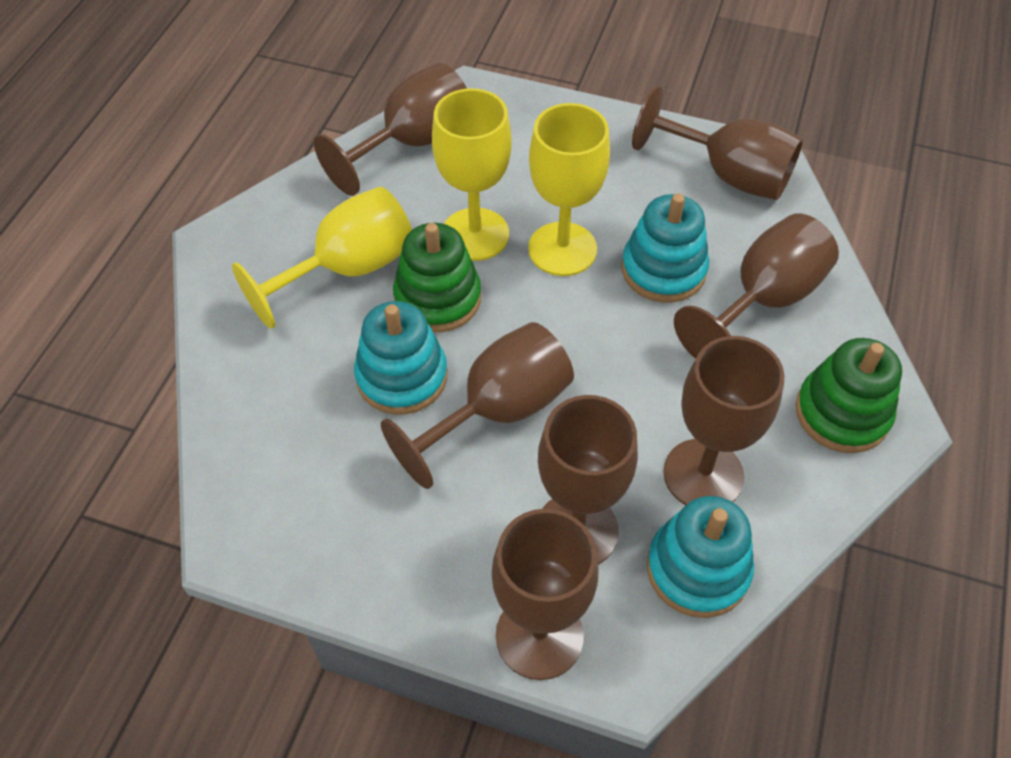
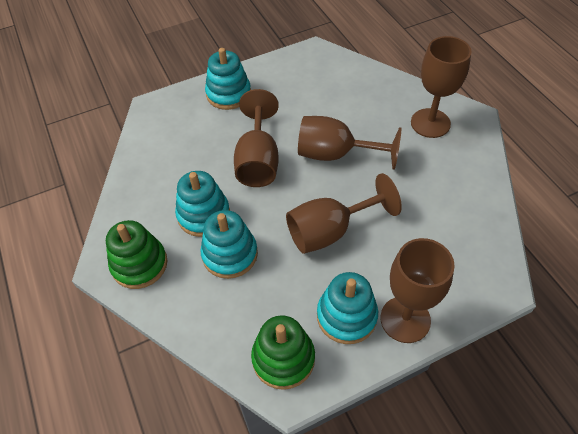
brown goblet: 7 -> 5
turquoise stacking toy: 3 -> 4
yellow goblet: 3 -> 0

